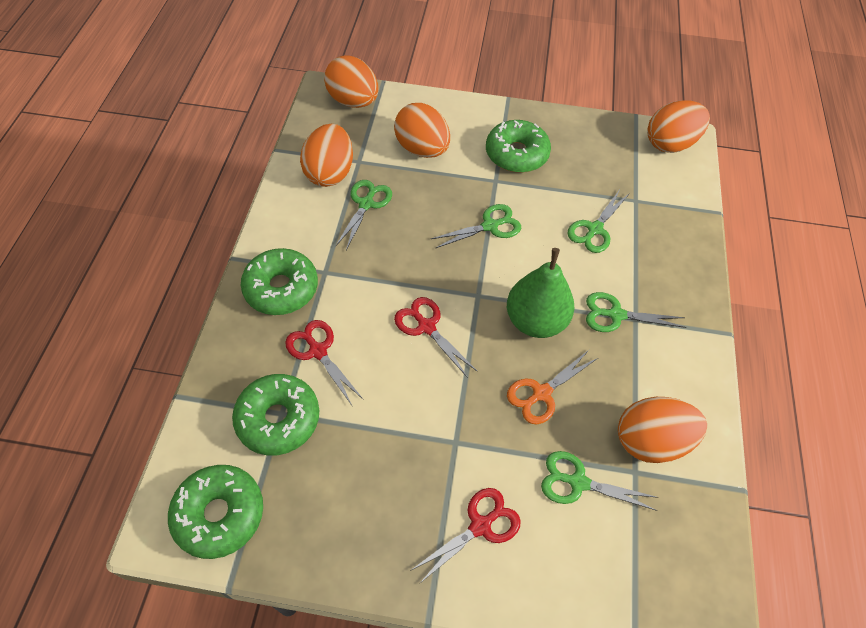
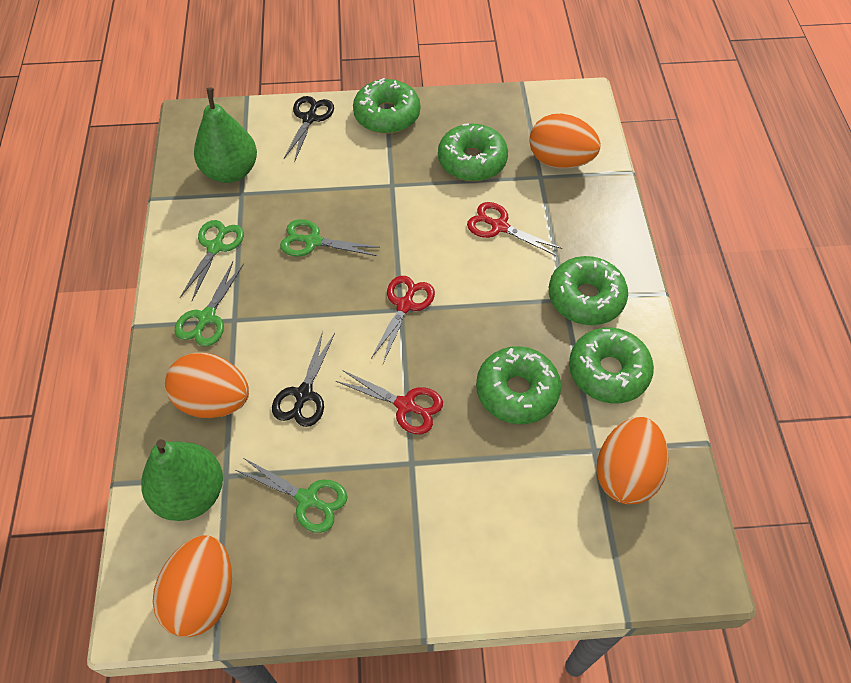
black scissors: 0 -> 2
green donut: 4 -> 5
green pear: 1 -> 2
green scissors: 5 -> 4
orange egg: 5 -> 4
orange scissors: 1 -> 0

